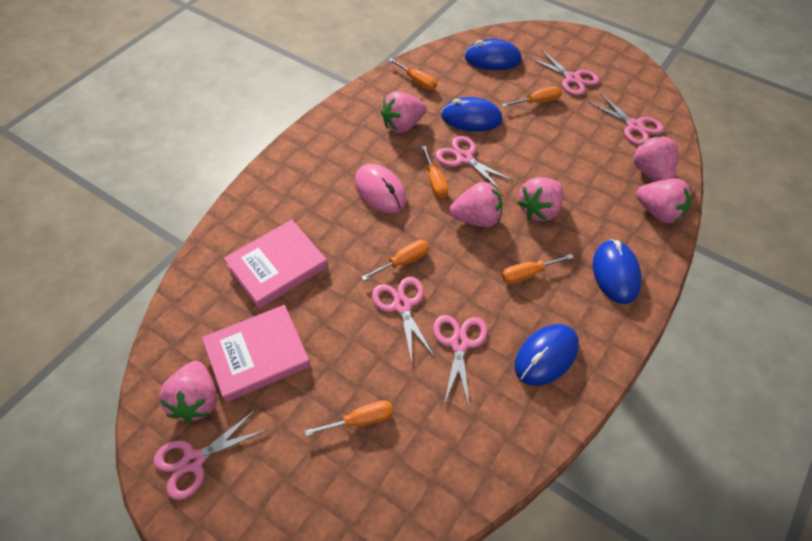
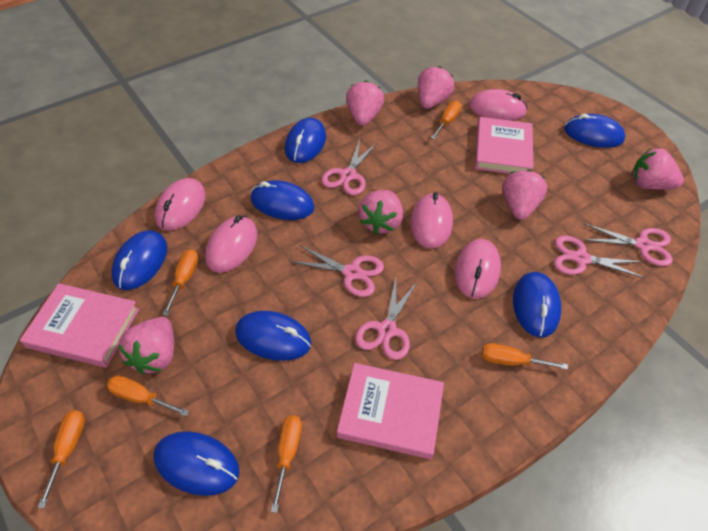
blue mouse: 4 -> 7
pink book: 2 -> 3
pink mouse: 1 -> 5
pink scissors: 6 -> 5

